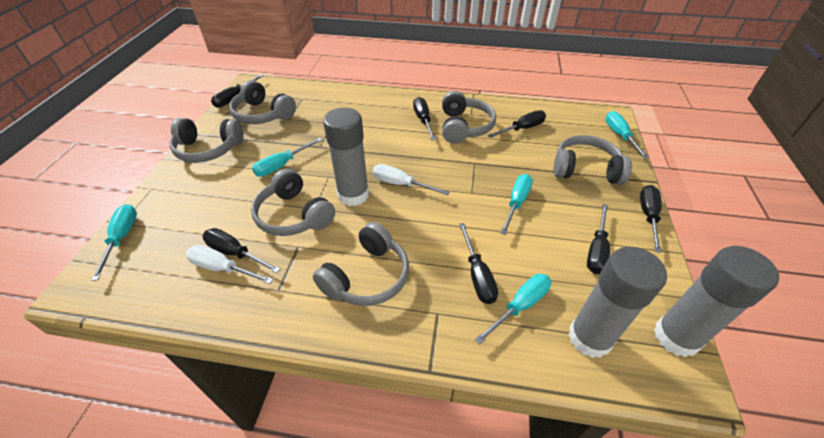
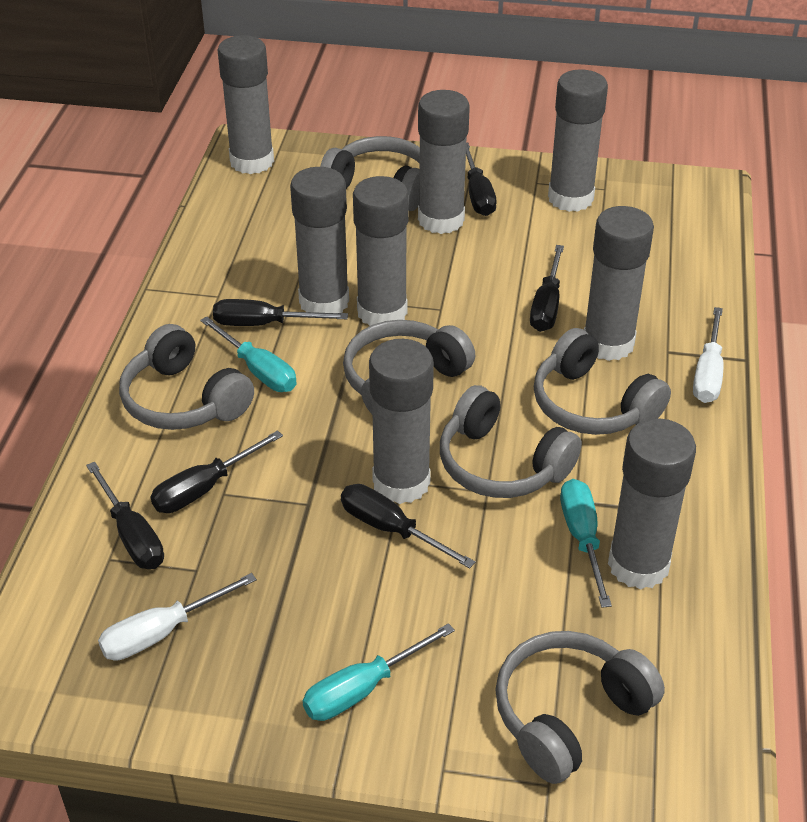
black screwdriver: 7 -> 6
grey glue stick: 3 -> 8
turquoise screwdriver: 5 -> 3

